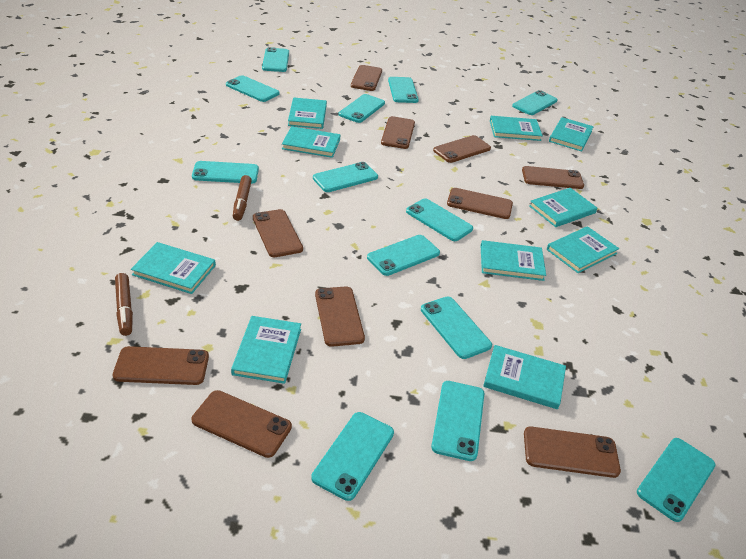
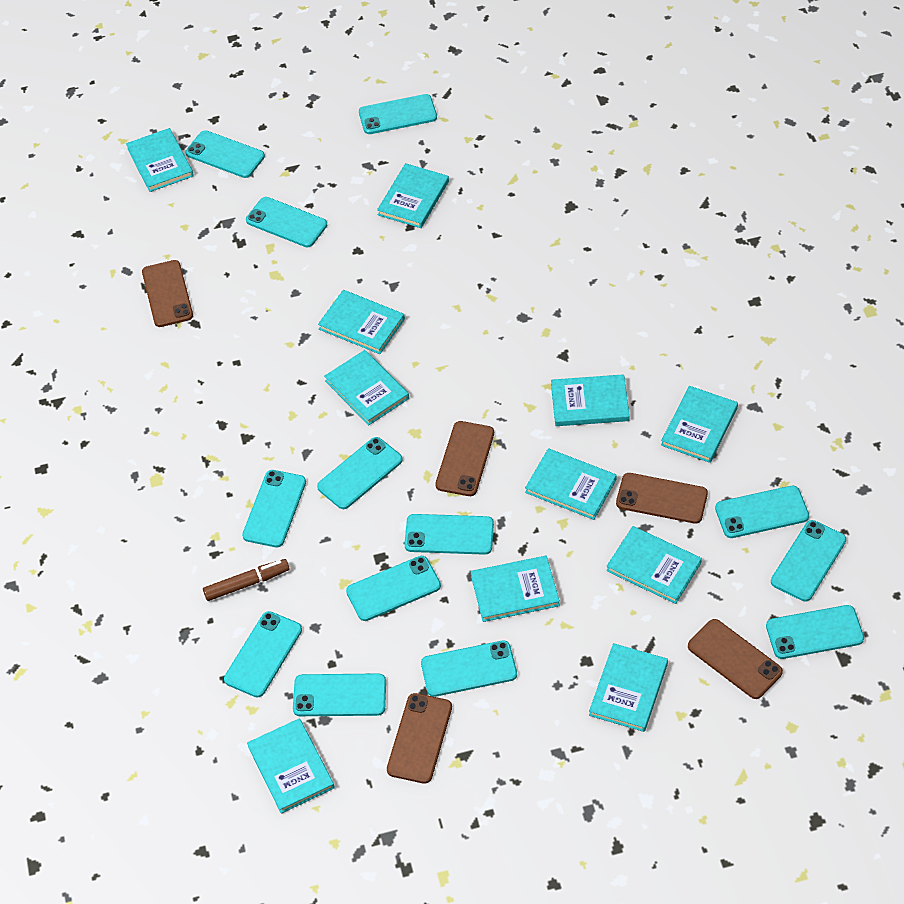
brown marker: 2 -> 1
brown phone: 10 -> 5
turquoise book: 10 -> 11

